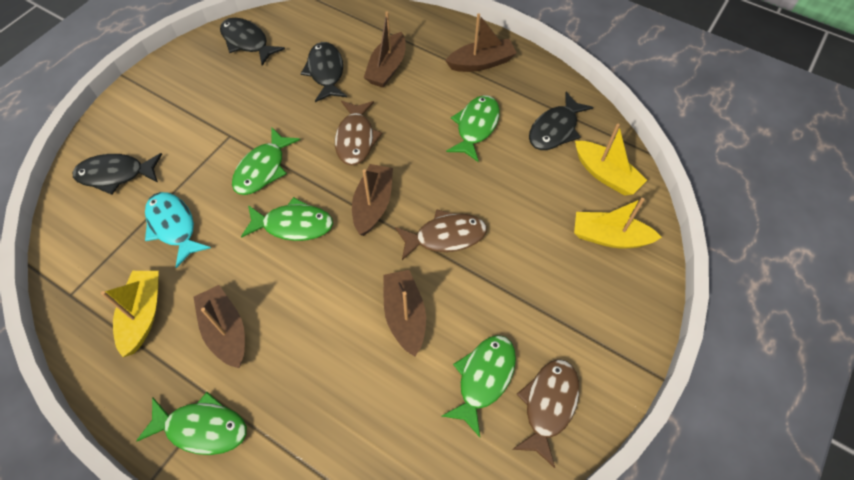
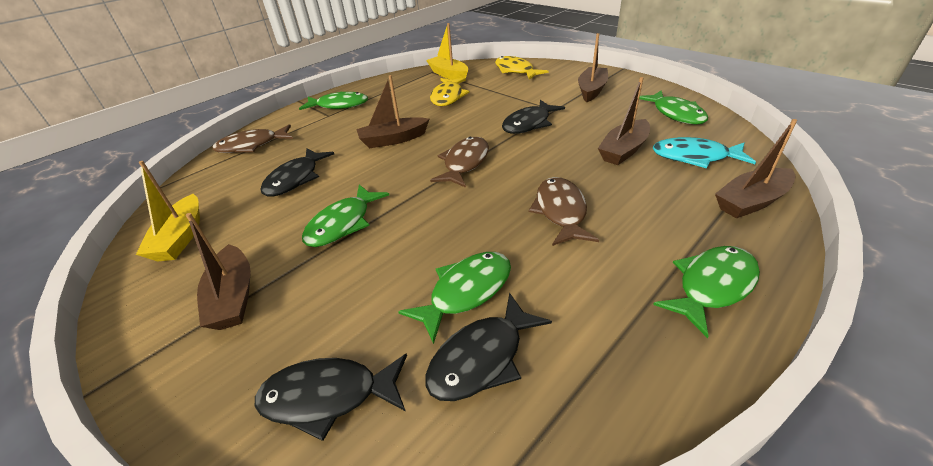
yellow boat: 3 -> 2
yellow fish: 0 -> 2

